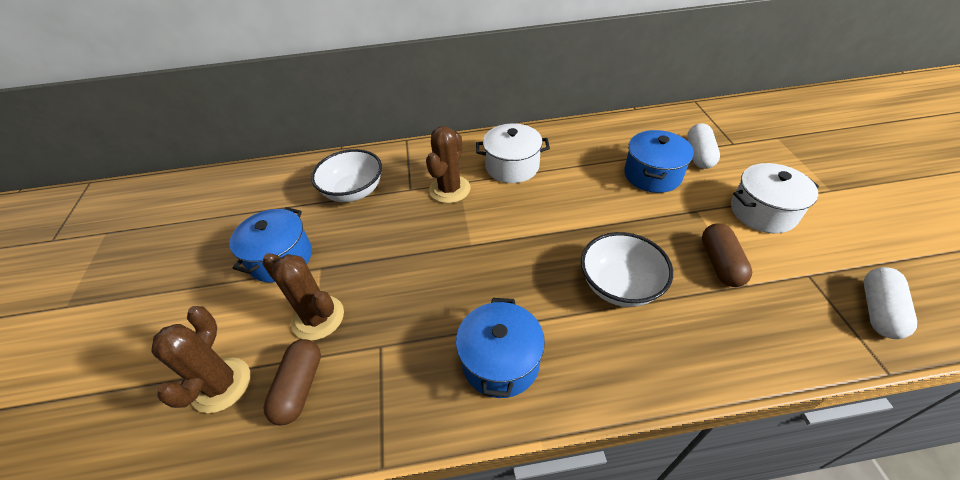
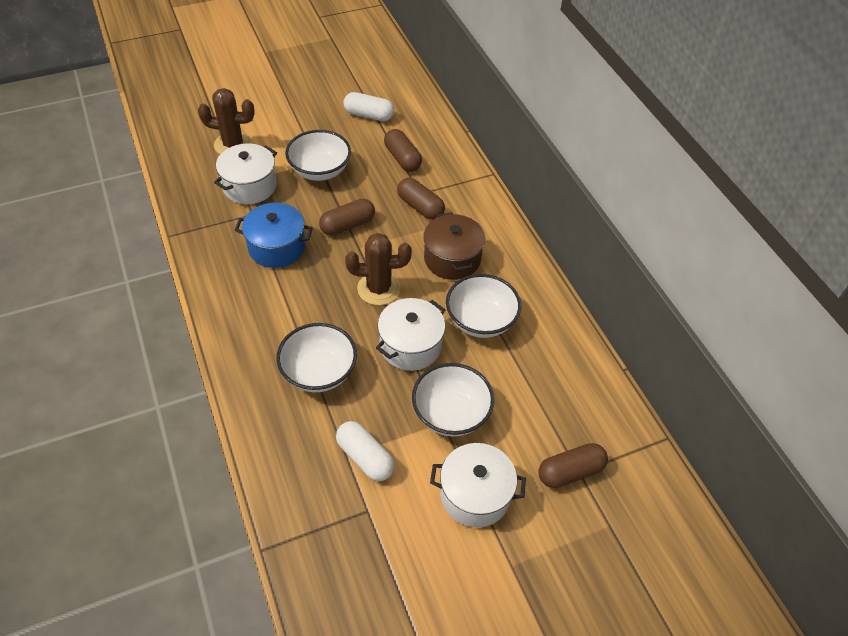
blue pot: 3 -> 1
brown cactus: 3 -> 2
brown capsule: 2 -> 4
brown pot: 0 -> 1
white bowl: 2 -> 4
white pot: 2 -> 3

